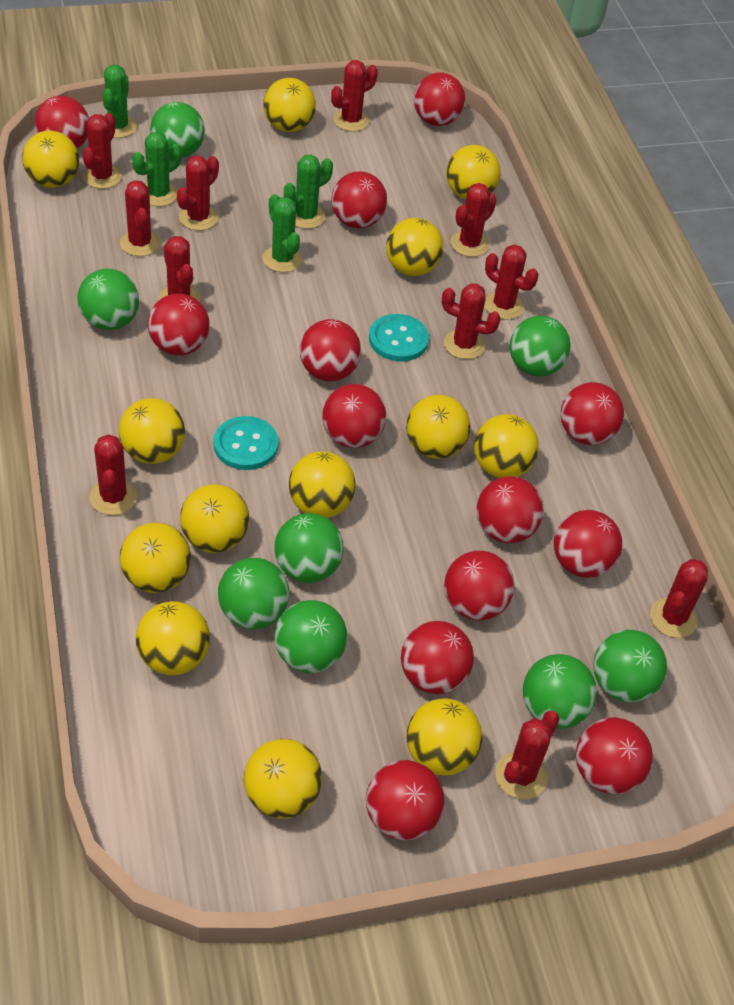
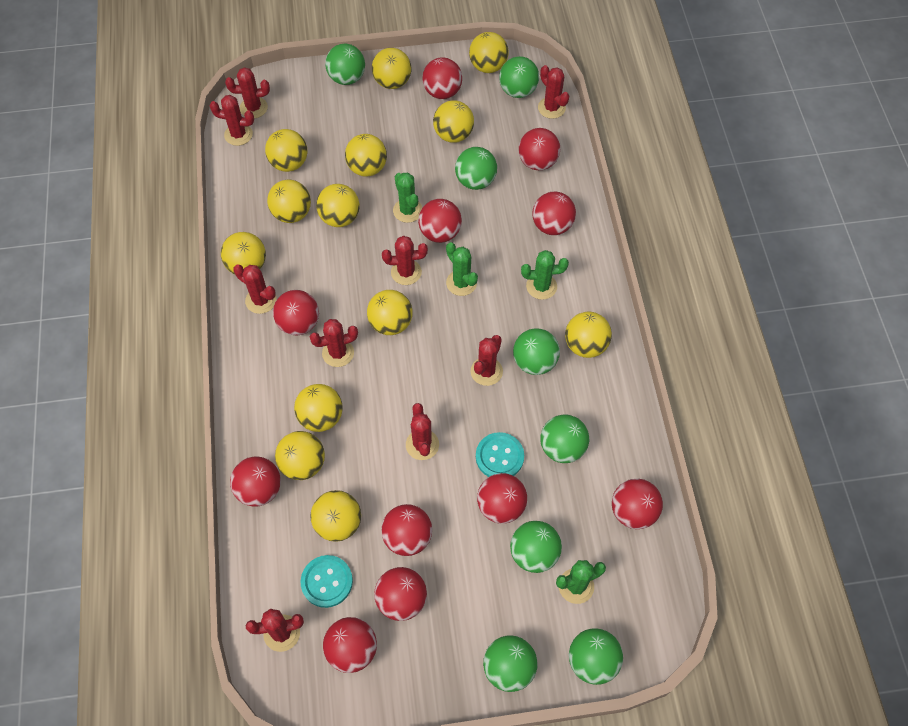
red ball: 13 -> 11
red cactus: 11 -> 9

